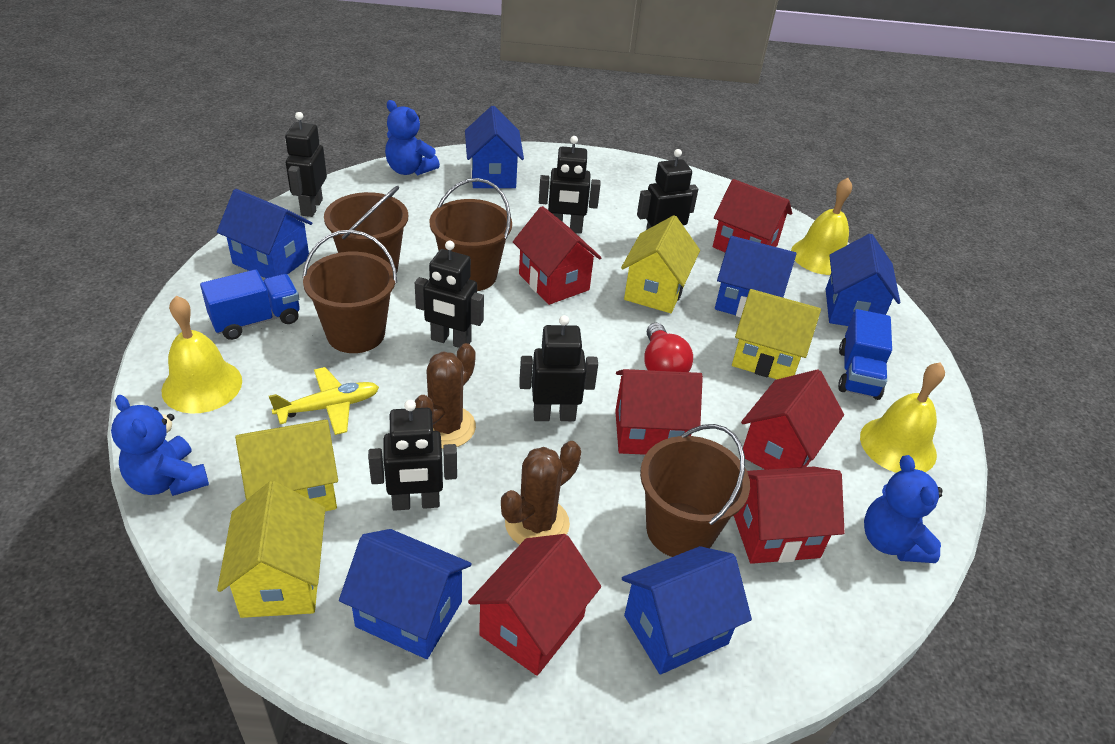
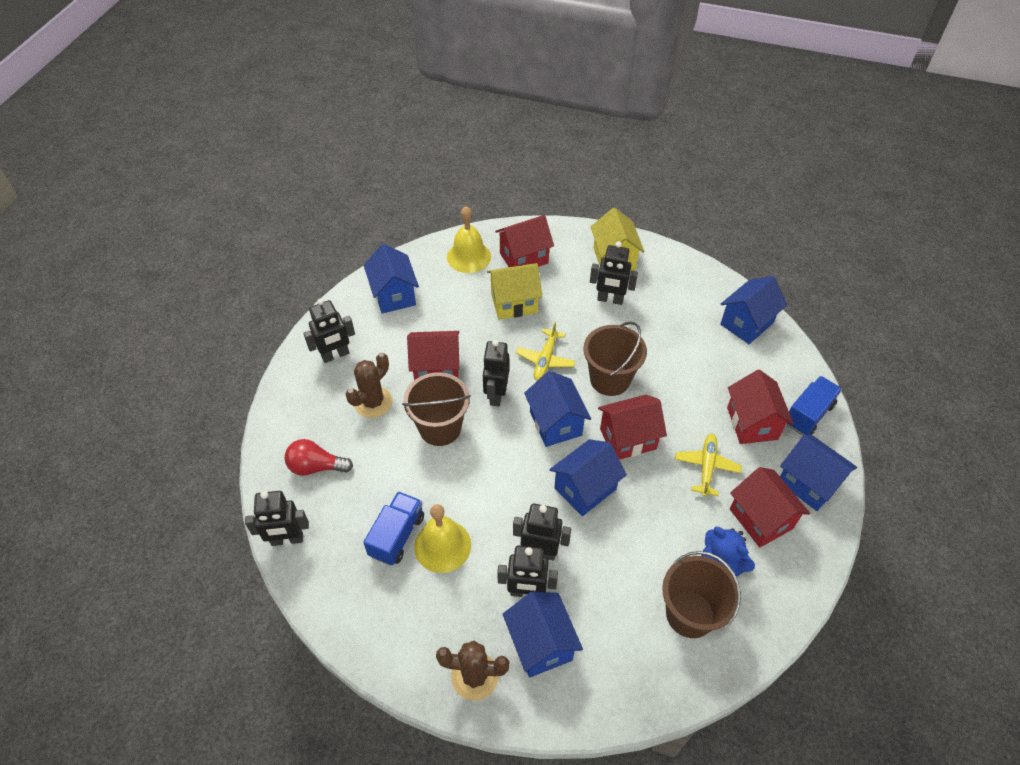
blue teddy bear: 3 -> 1
brown bucket: 4 -> 3
red house: 6 -> 5
yellow bell: 3 -> 2
yellow house: 4 -> 2
yellow plane: 1 -> 2

